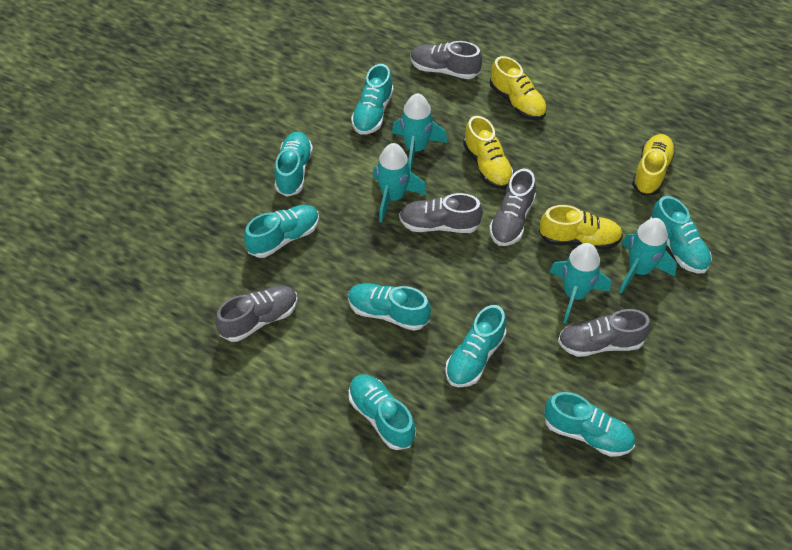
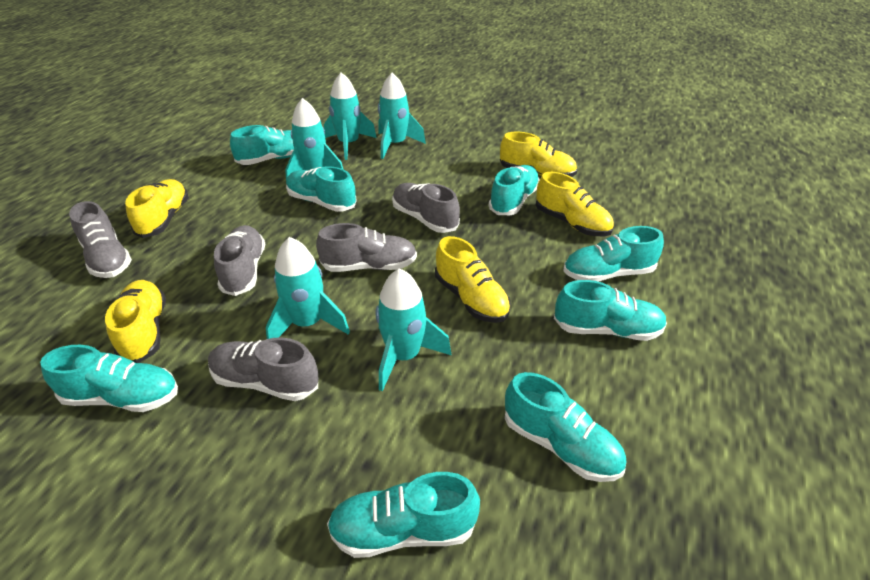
turquoise rocket: 4 -> 5
yellow shoe: 4 -> 5

